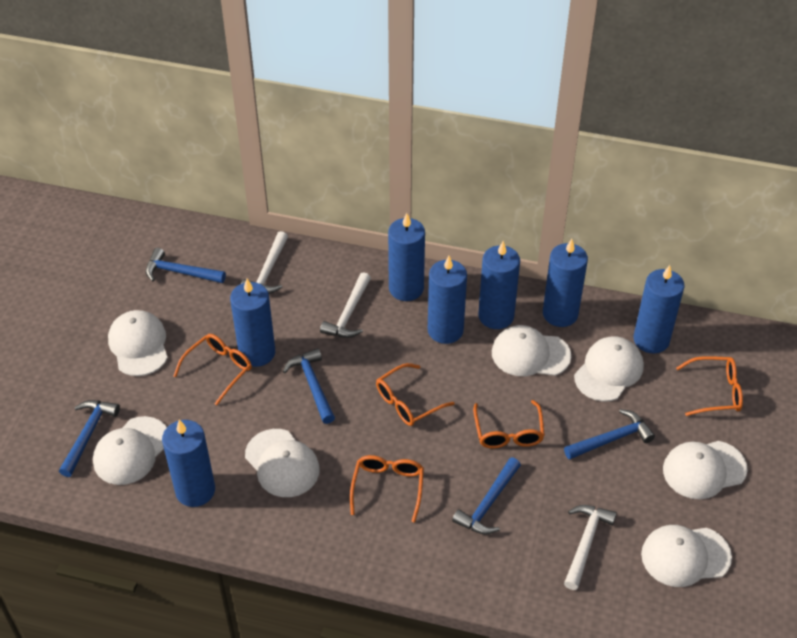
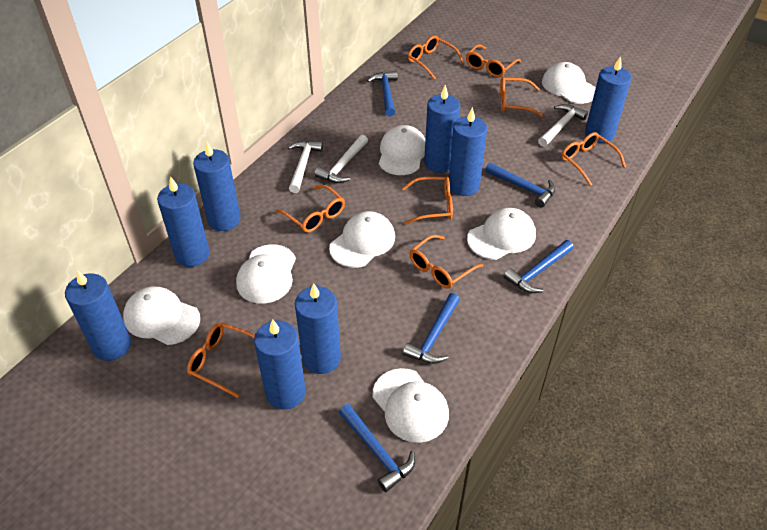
blue candle: 7 -> 8
orange glasses: 5 -> 8

